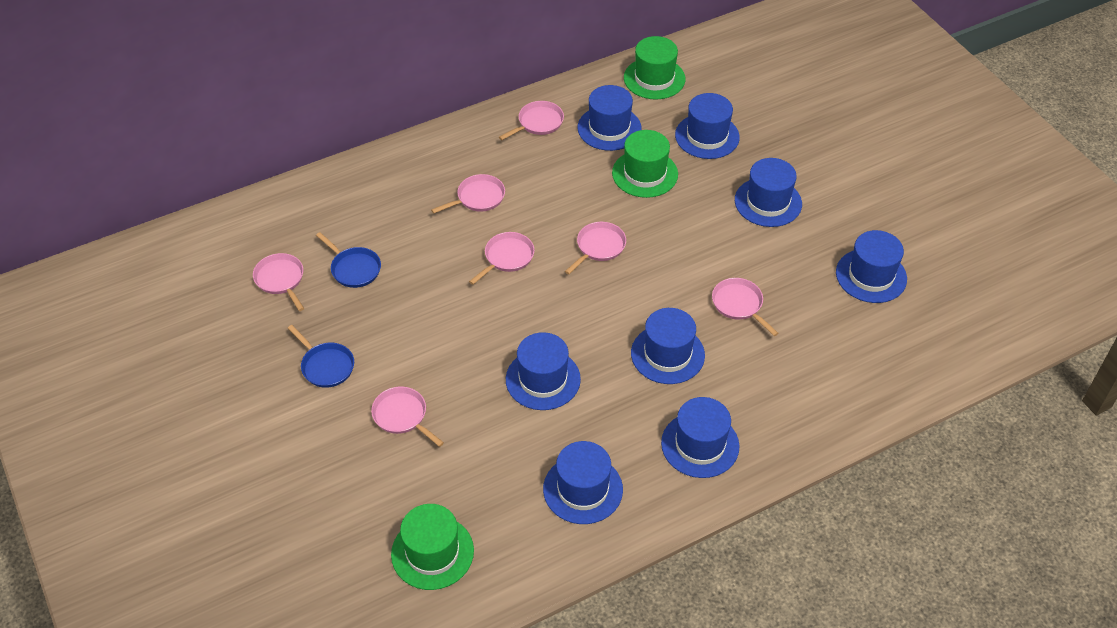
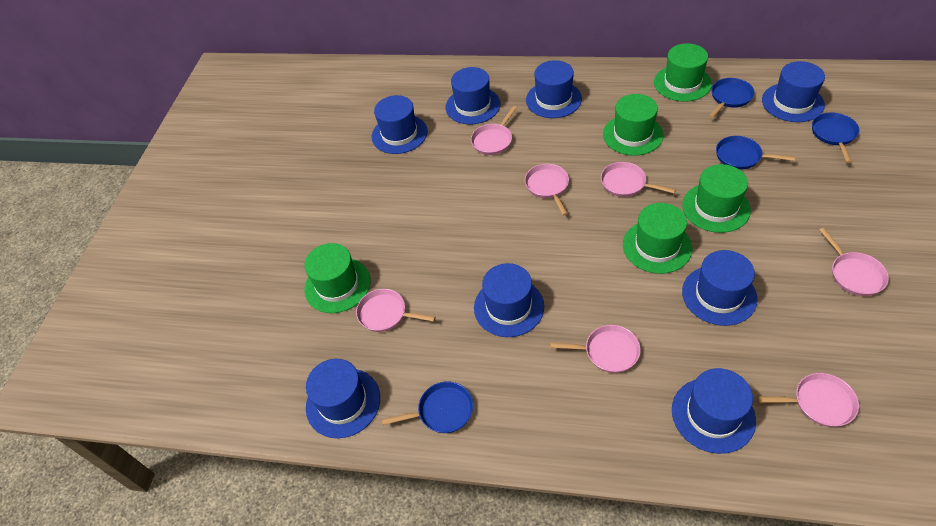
blue pan: 2 -> 4
green hat: 3 -> 5

